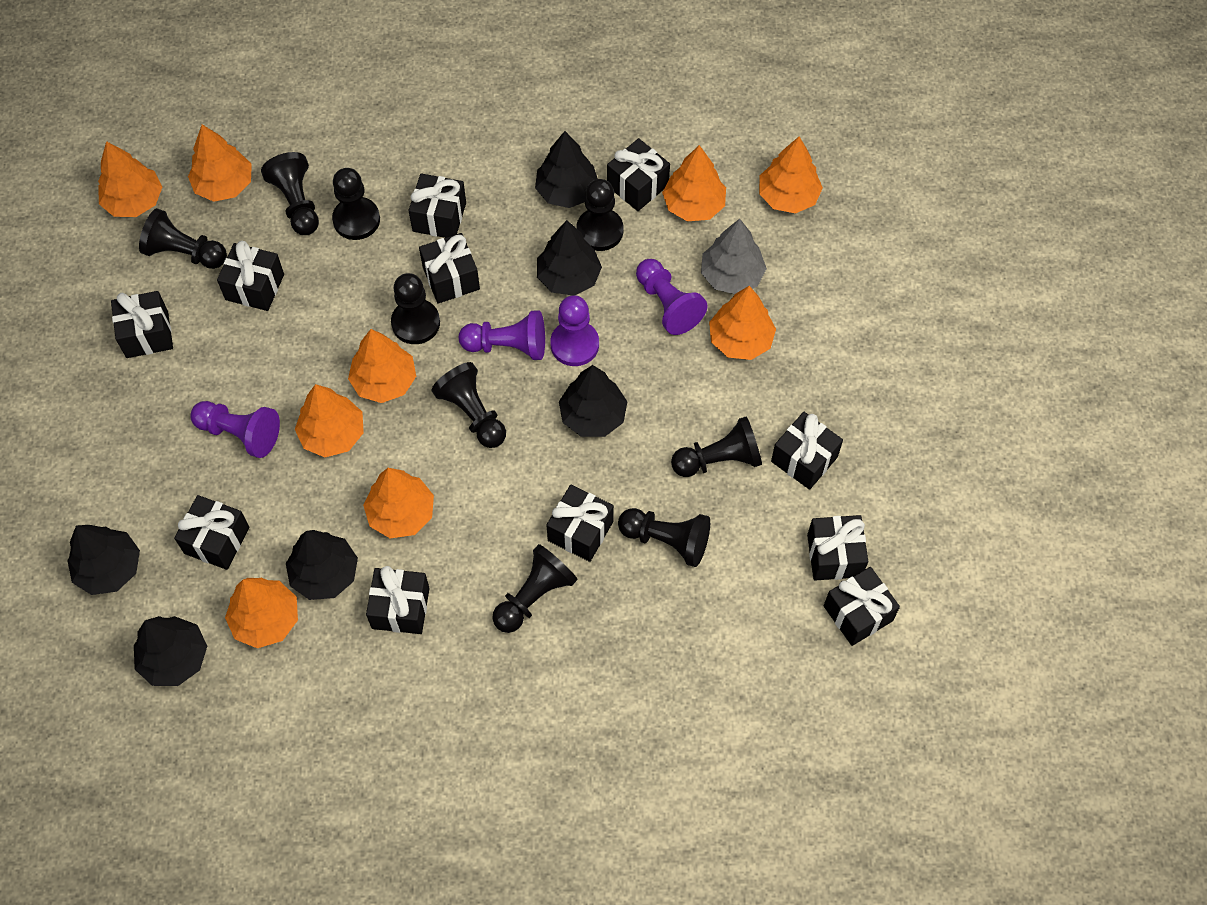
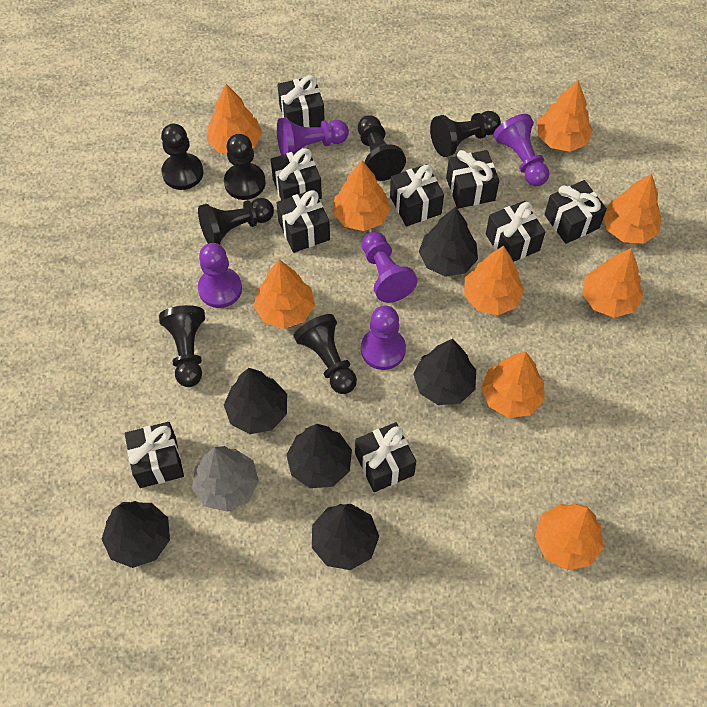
black gift: 11 -> 9
black pawn: 9 -> 7
purple pawn: 4 -> 5

